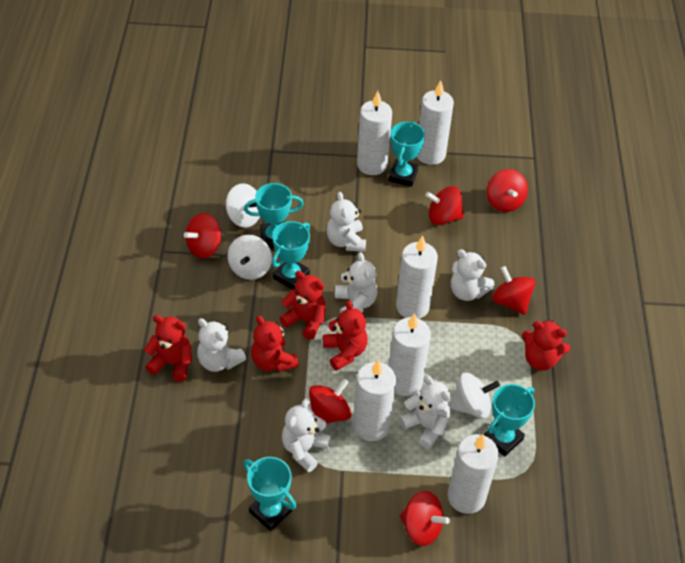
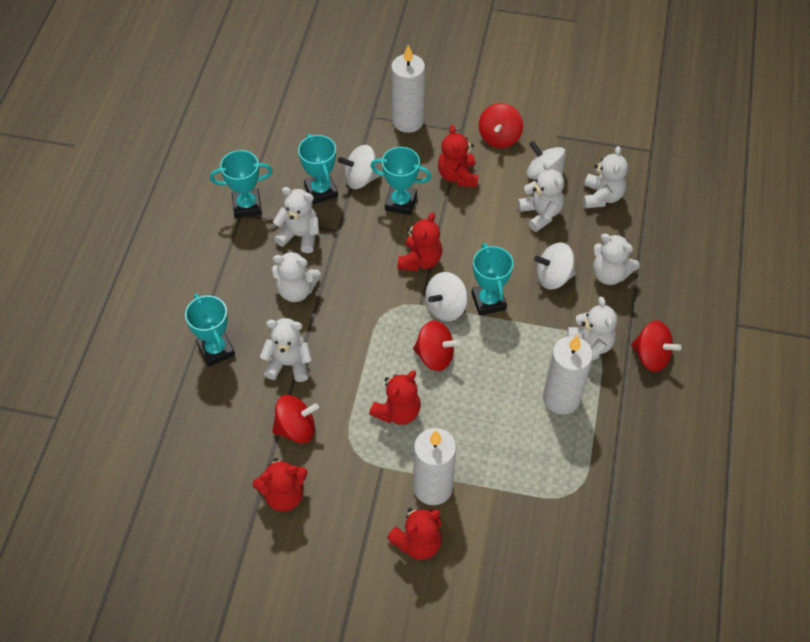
red spinning top: 6 -> 4
white candle: 6 -> 3
white spinning top: 3 -> 4
white teddy bear: 6 -> 7

